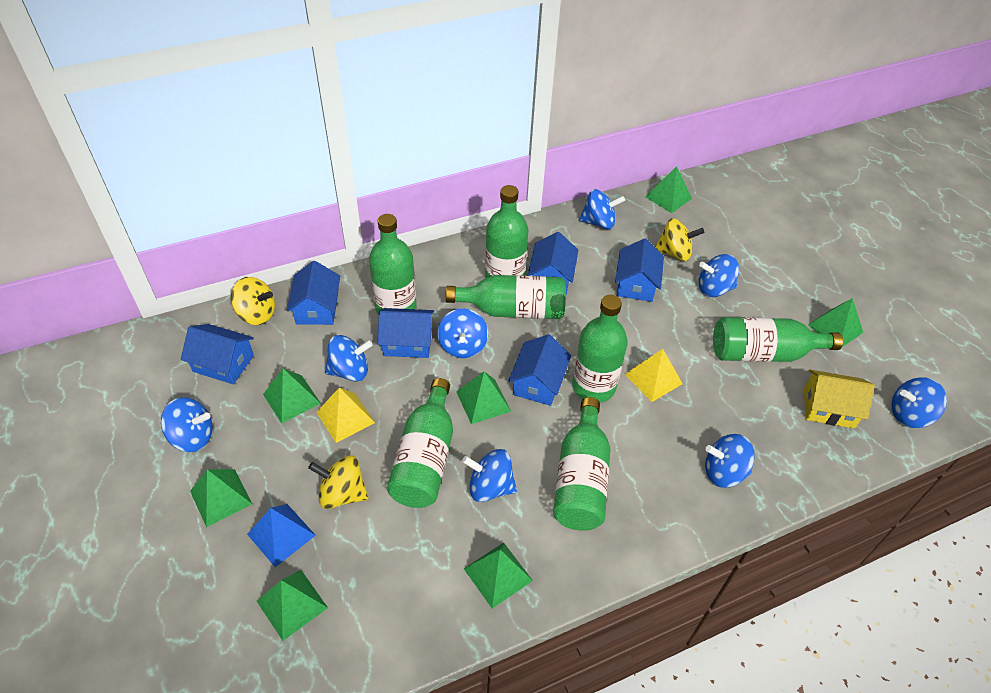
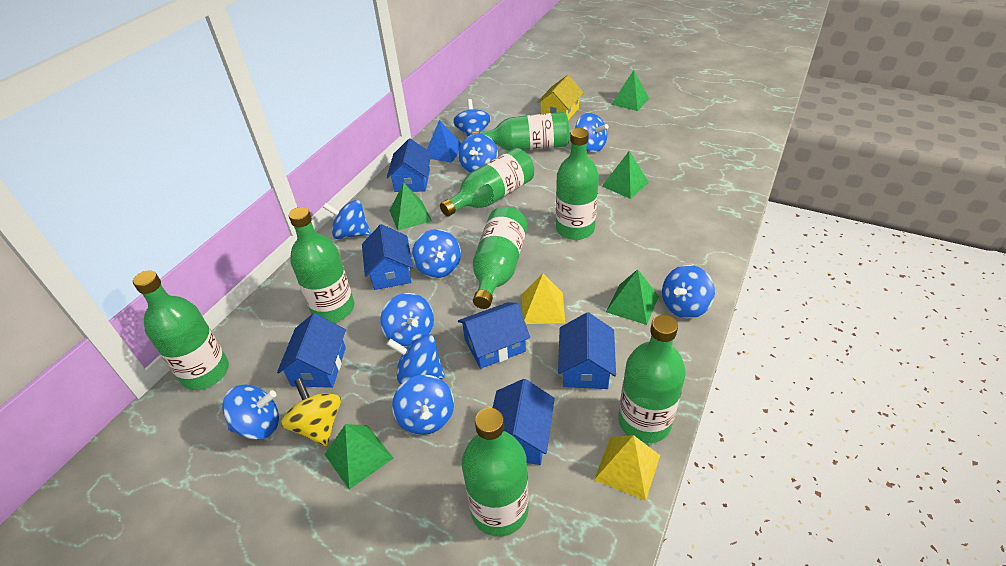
blue spinning top: 8 -> 10
green bottle: 7 -> 8
green pyramid: 7 -> 5
yellow spinning top: 3 -> 1

